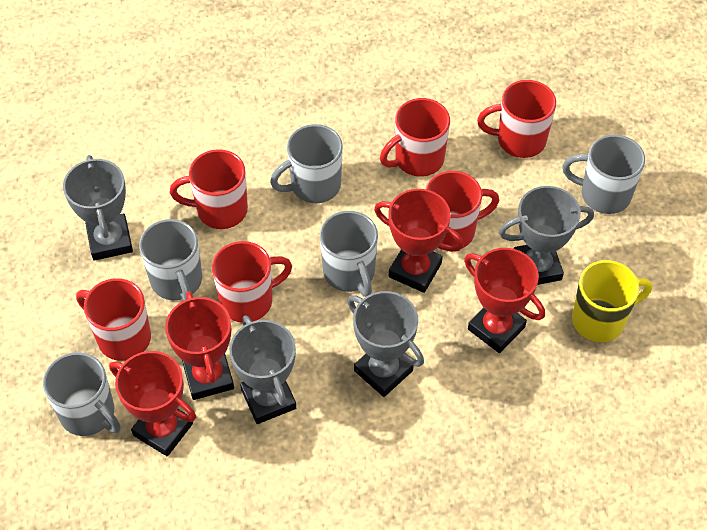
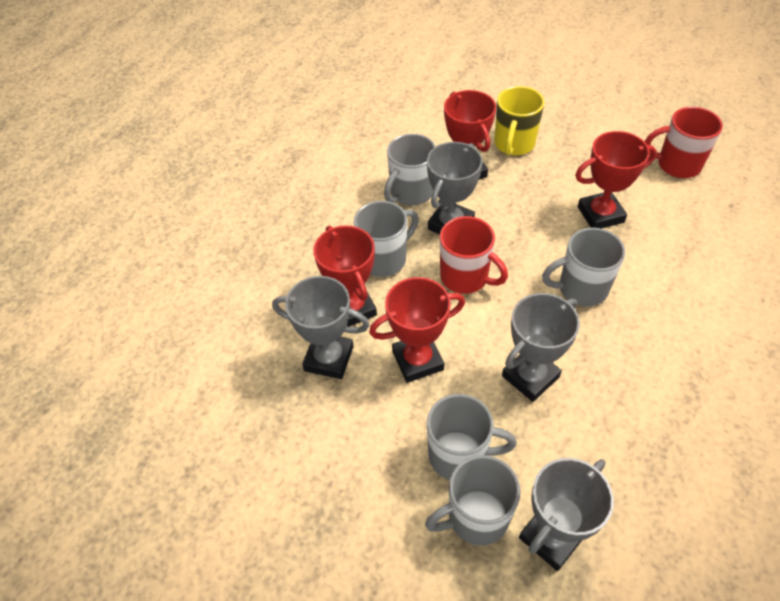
red mug: 6 -> 2

